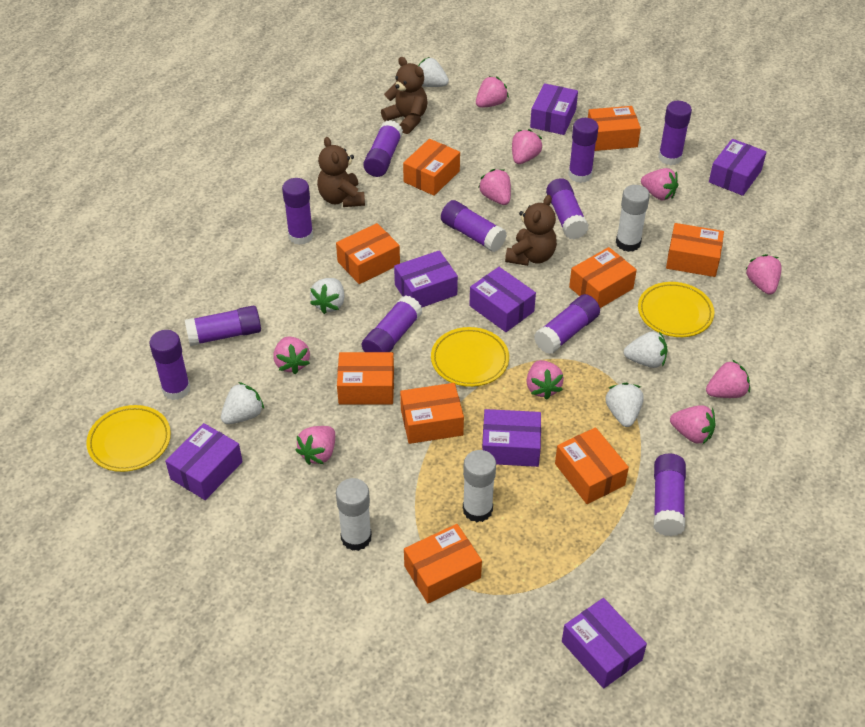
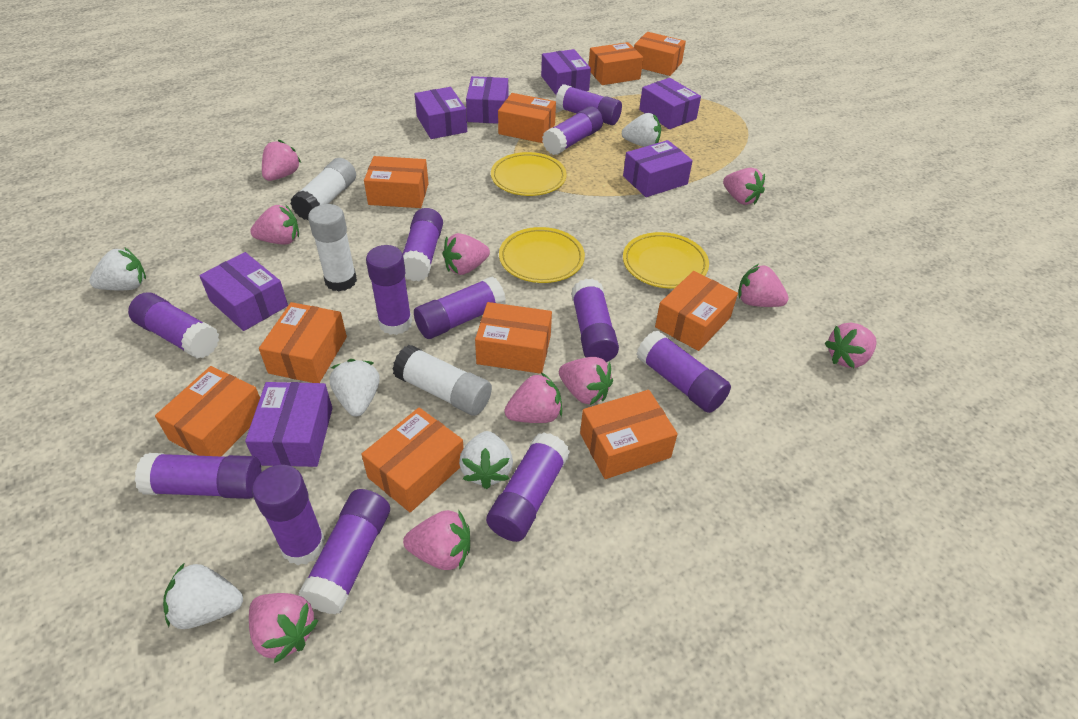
brown teddy bear: 3 -> 0
orange box: 9 -> 10
purple glue stick: 11 -> 12

